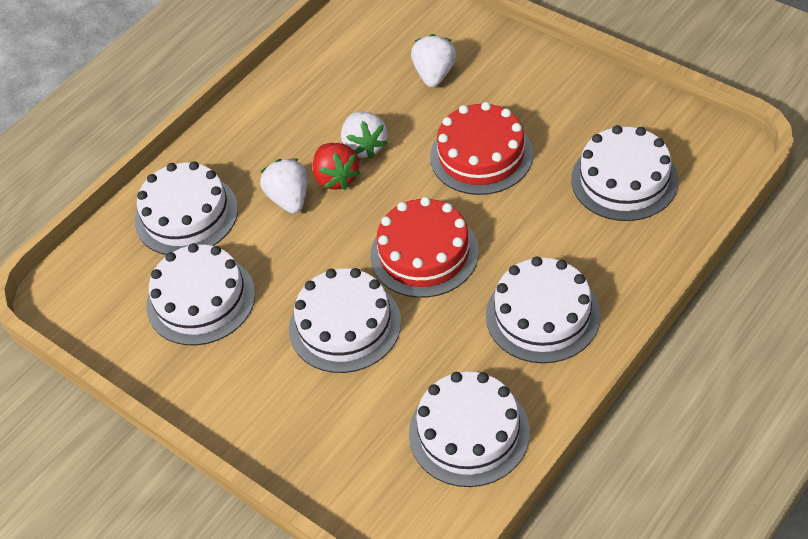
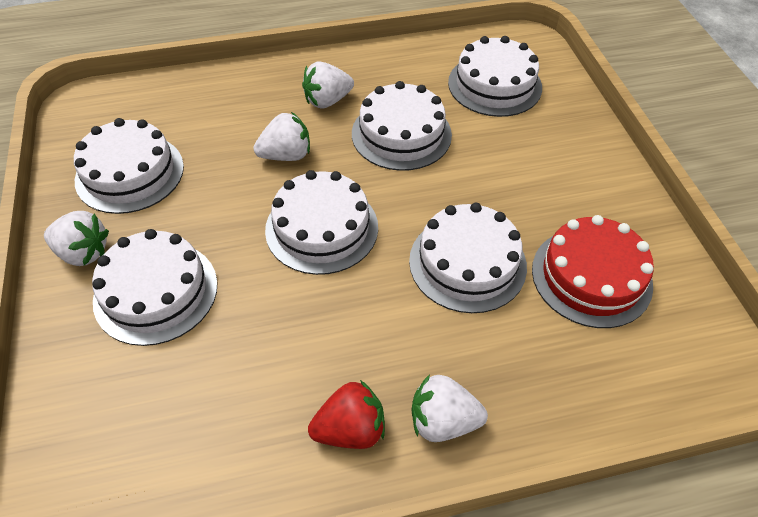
red cake: 2 -> 1
white strawberry: 3 -> 4

